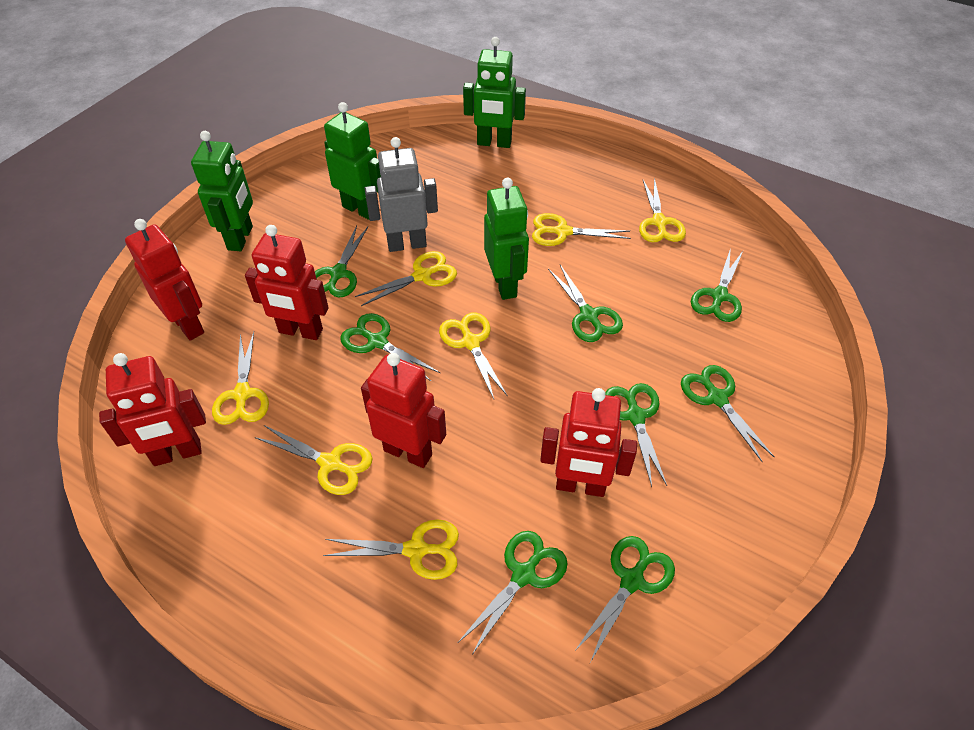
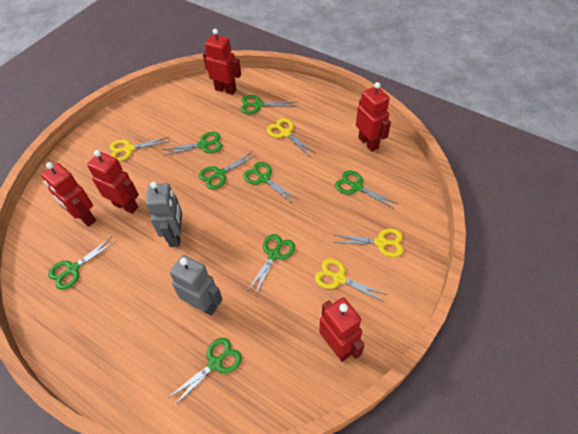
green robot: 4 -> 0
grey robot: 1 -> 2
yellow scissors: 7 -> 4

